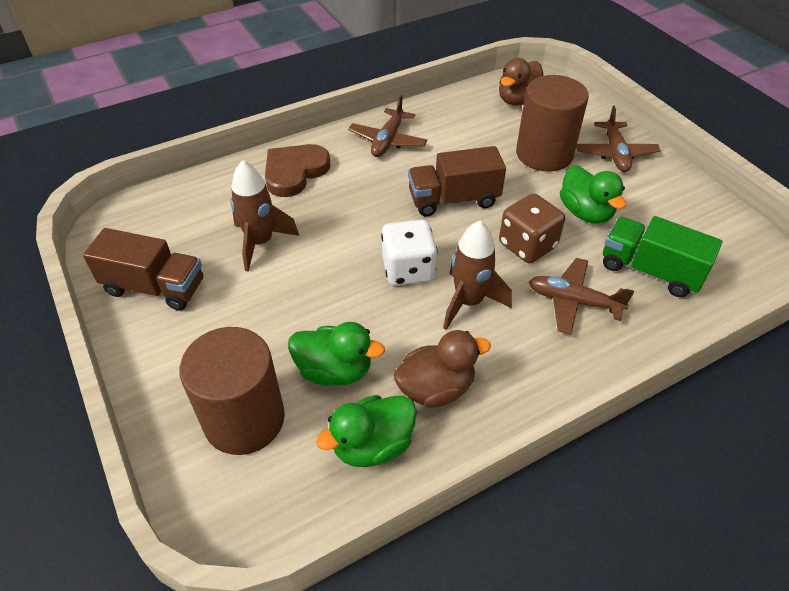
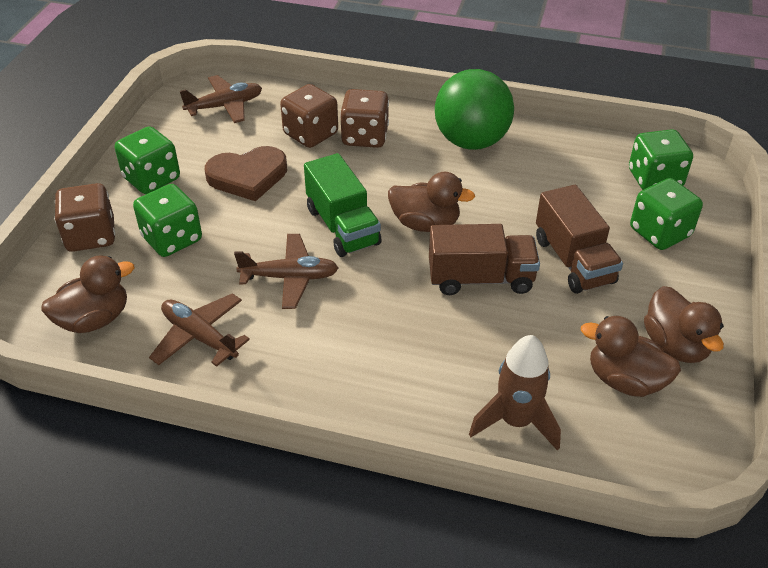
brown cylinder: 2 -> 0
brown dice: 1 -> 3
brown duck: 2 -> 4
brown rocket: 2 -> 1
green ball: 0 -> 1
green dice: 0 -> 4
green duck: 3 -> 0
white dice: 1 -> 0

